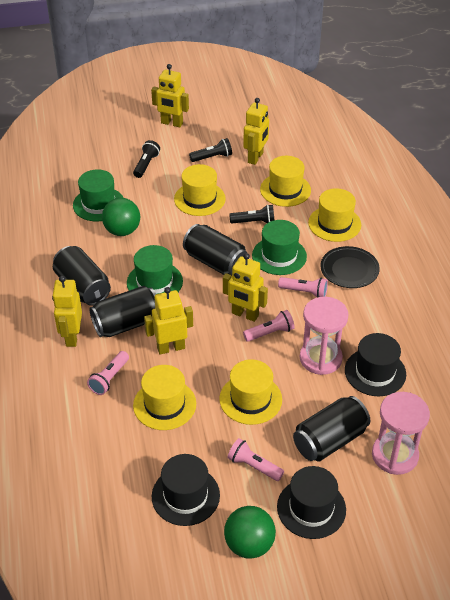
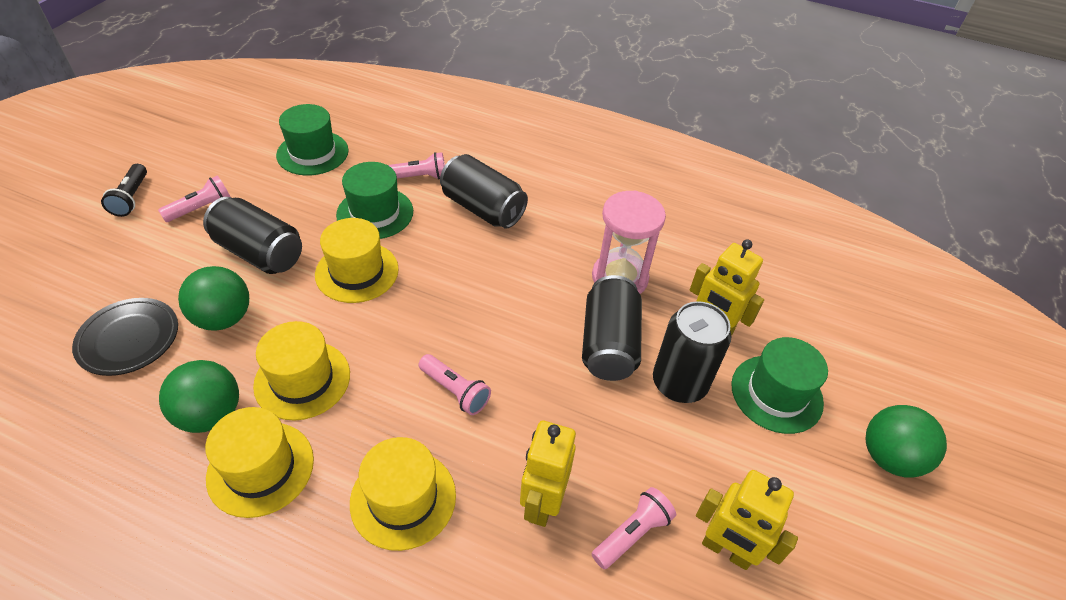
black flashlight: 3 -> 1
black hat: 3 -> 0
green ball: 2 -> 3
pink hourglass: 2 -> 1
yellow hat: 5 -> 4
yellow robot: 5 -> 3

